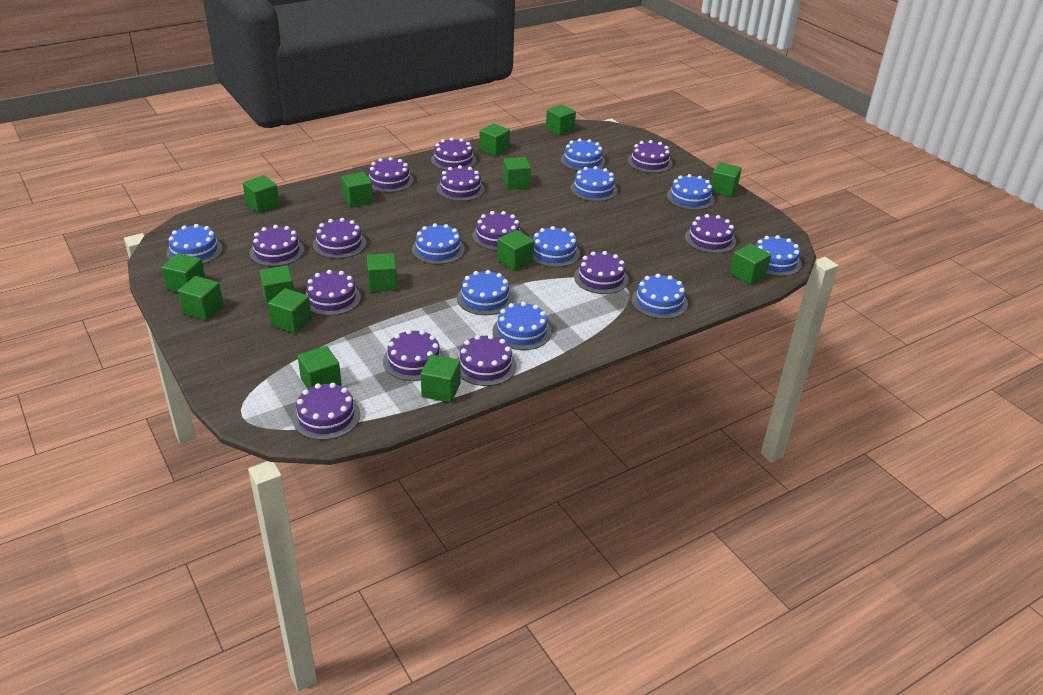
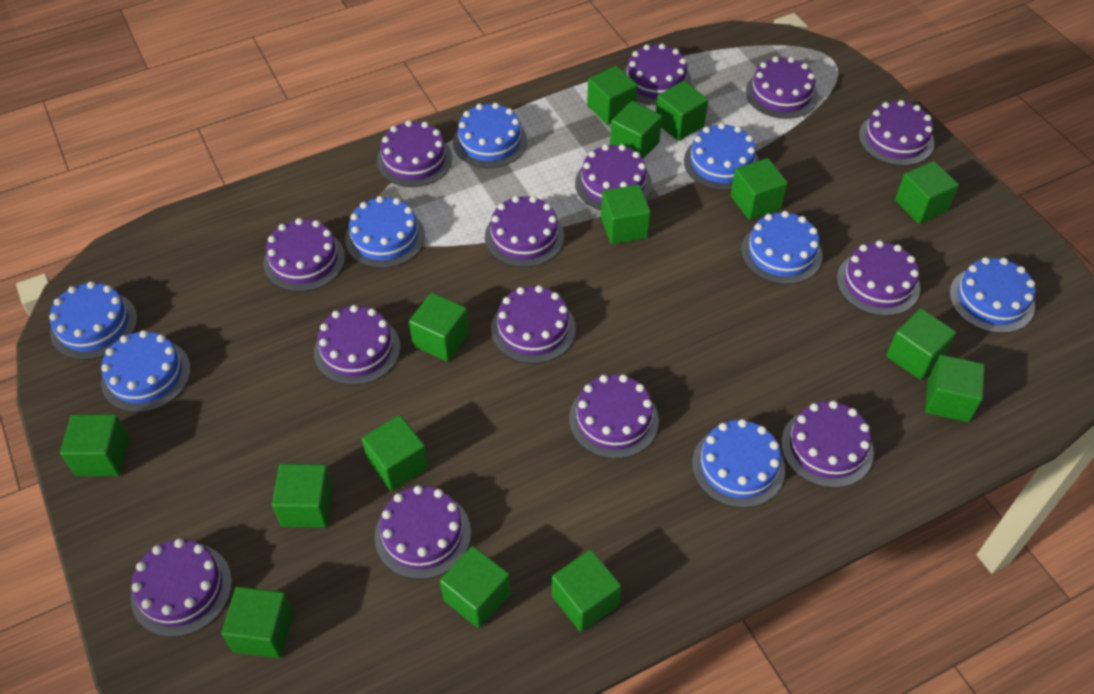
blue cake: 10 -> 8
purple cake: 13 -> 14

